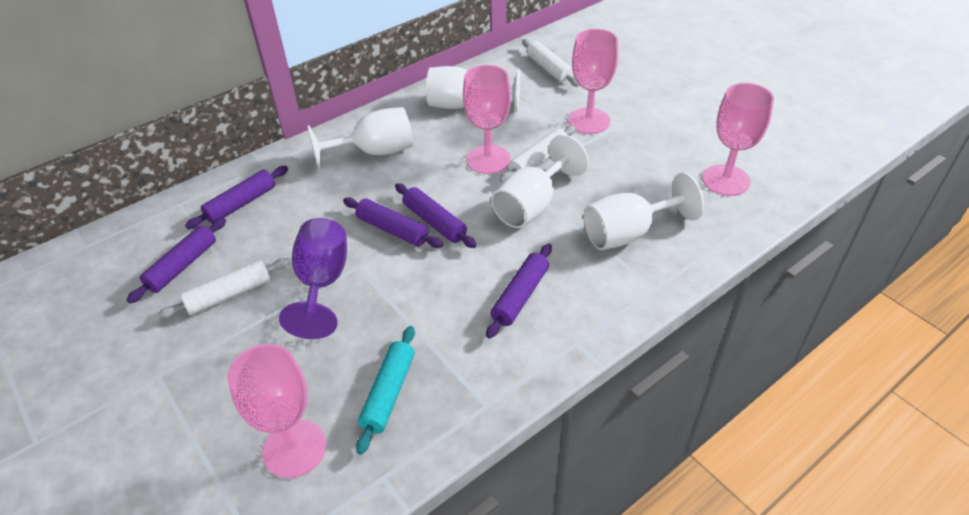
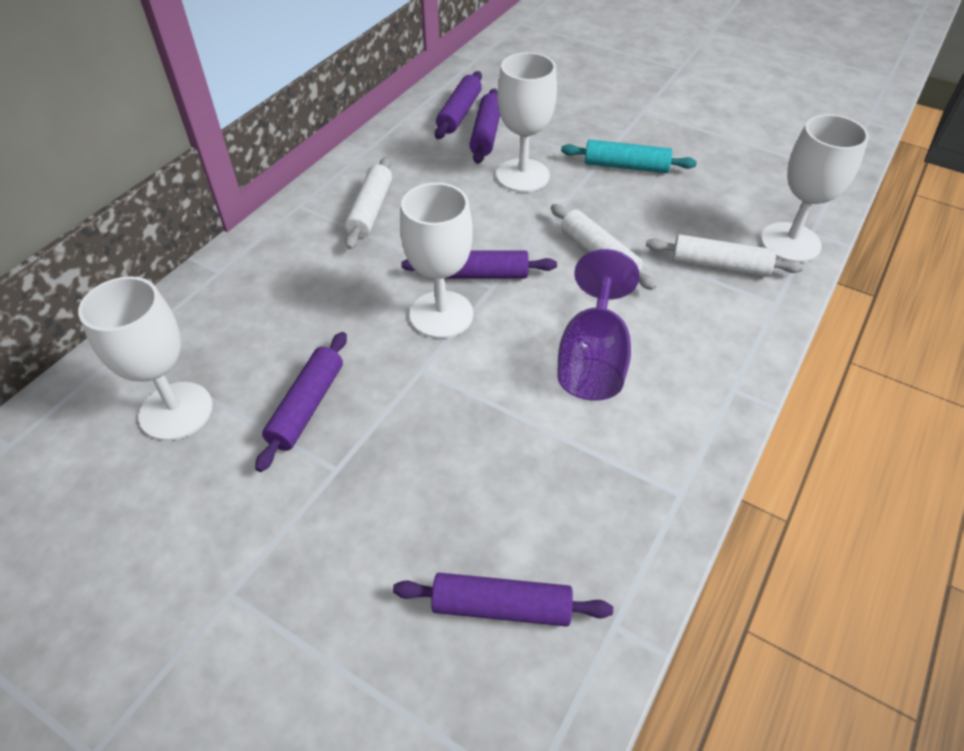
pink goblet: 4 -> 0

